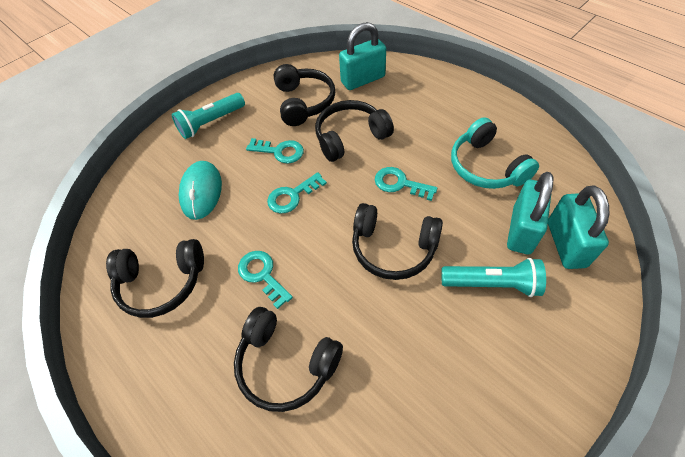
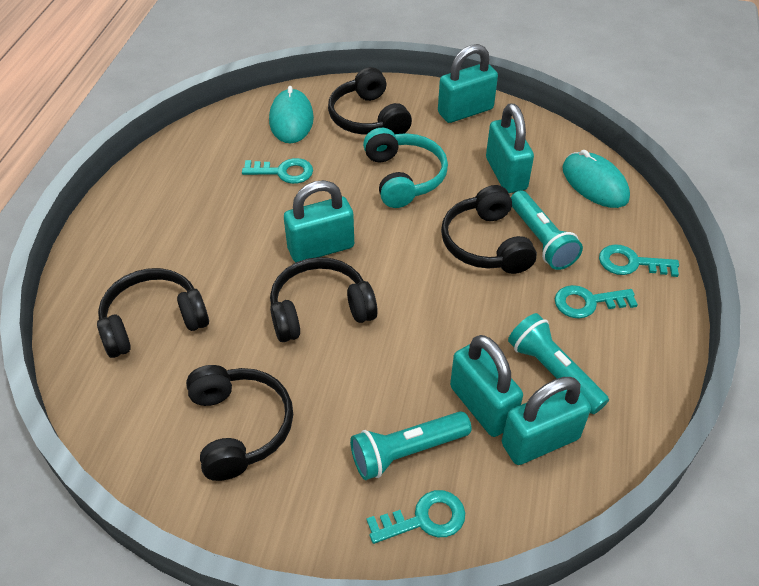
turquoise flashlight: 2 -> 3
turquoise mouse: 1 -> 2
turquoise padlock: 3 -> 5

